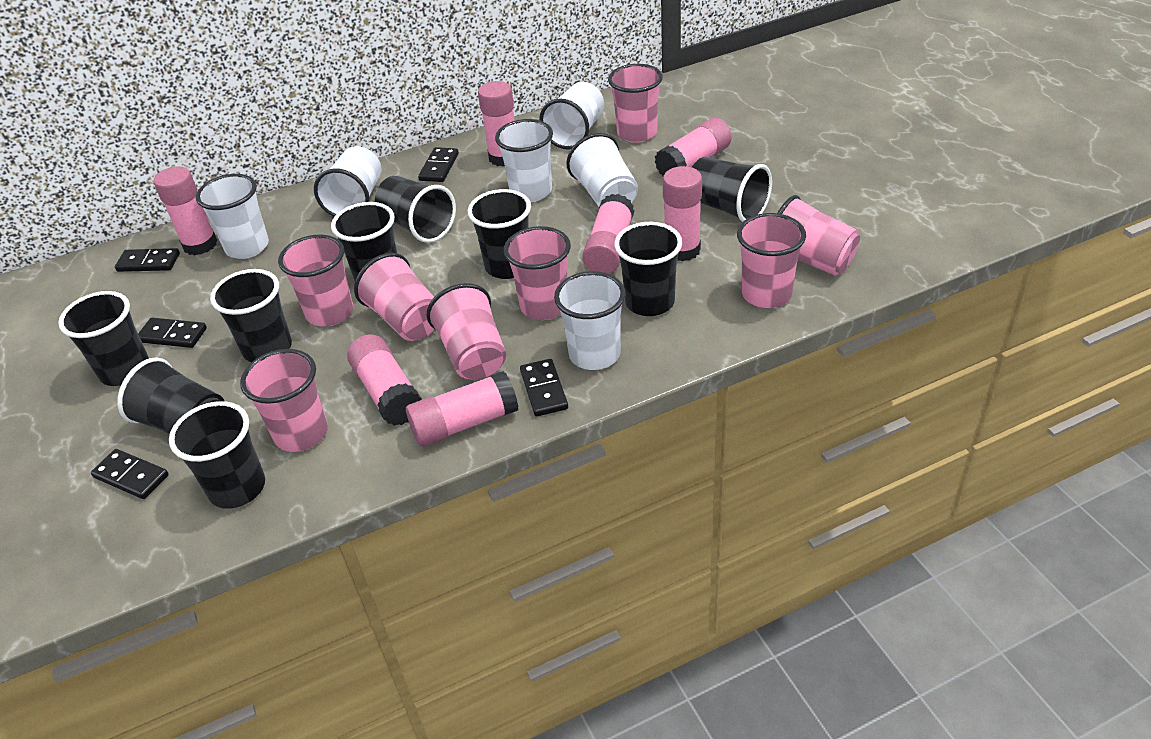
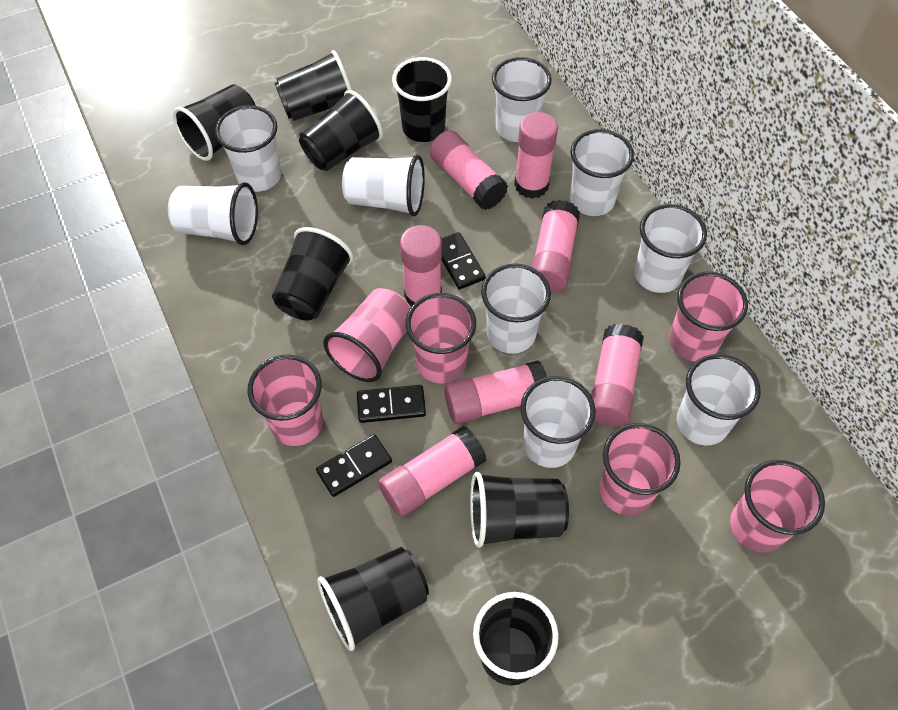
black cup: 9 -> 8
black domino: 5 -> 3
pink cup: 8 -> 6
white cup: 6 -> 9

